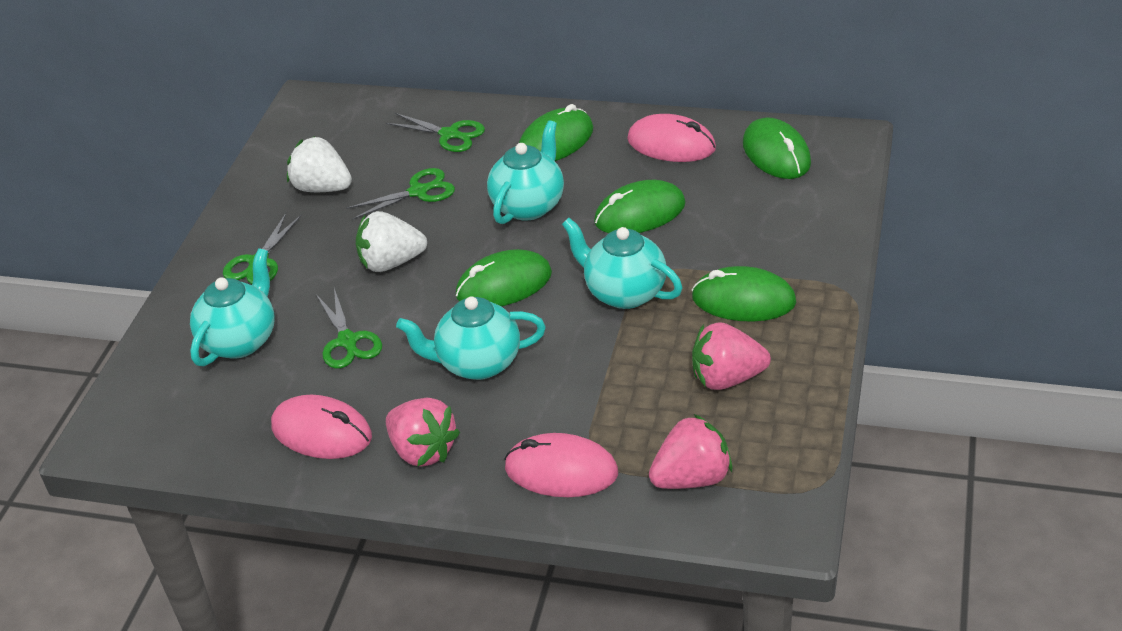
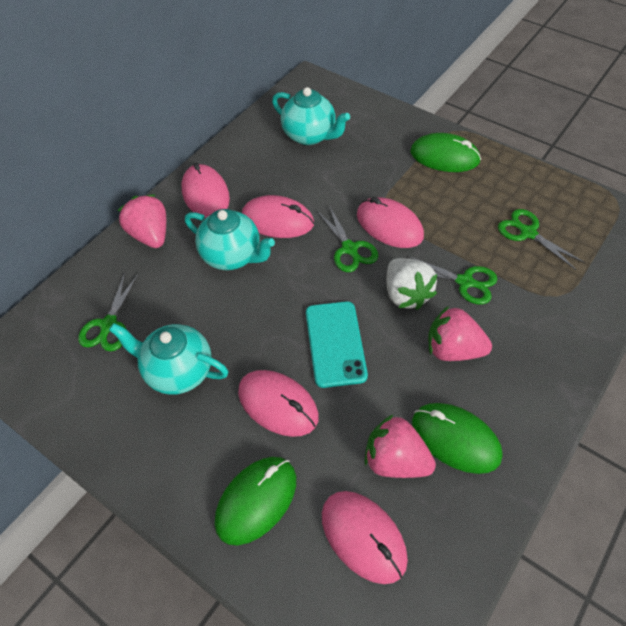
green mouse: 5 -> 3
pink mouse: 3 -> 5
turquoise phone: 0 -> 1
turquoise teapot: 4 -> 3
white strawberry: 2 -> 1

